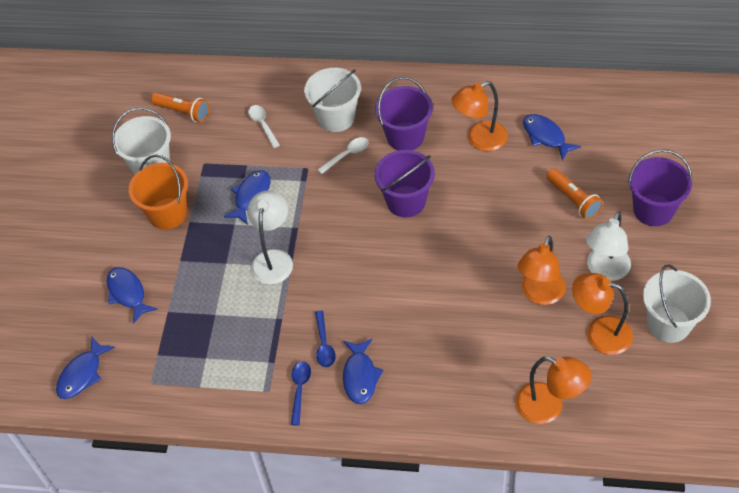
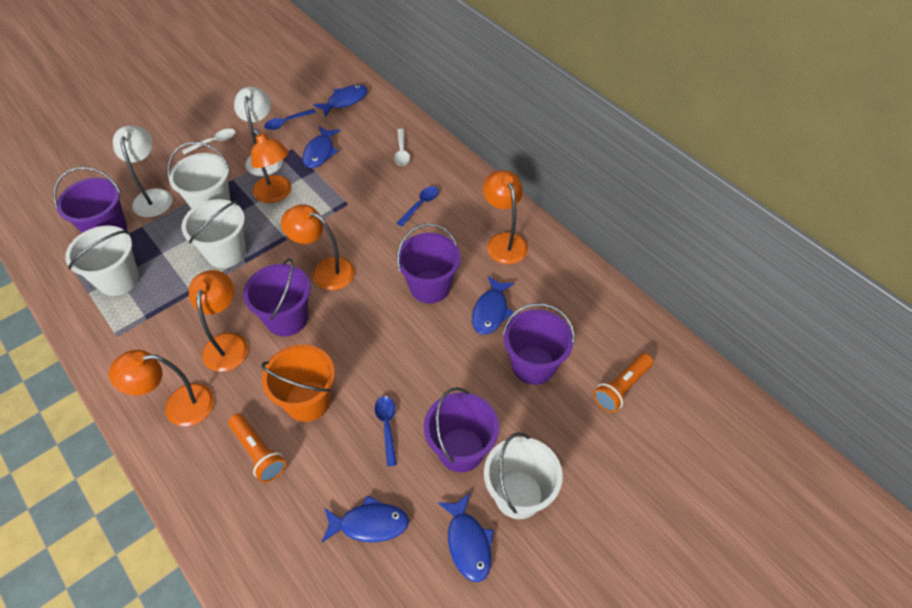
blue spoon: 2 -> 3
orange lamp: 4 -> 5
purple bucket: 3 -> 5
white bucket: 3 -> 4

